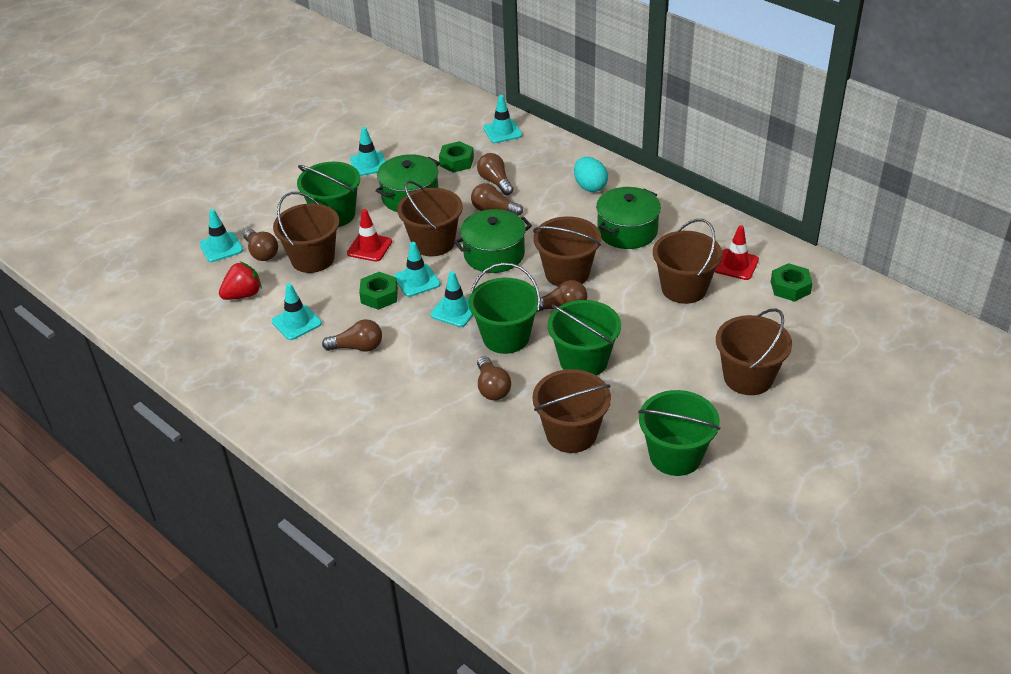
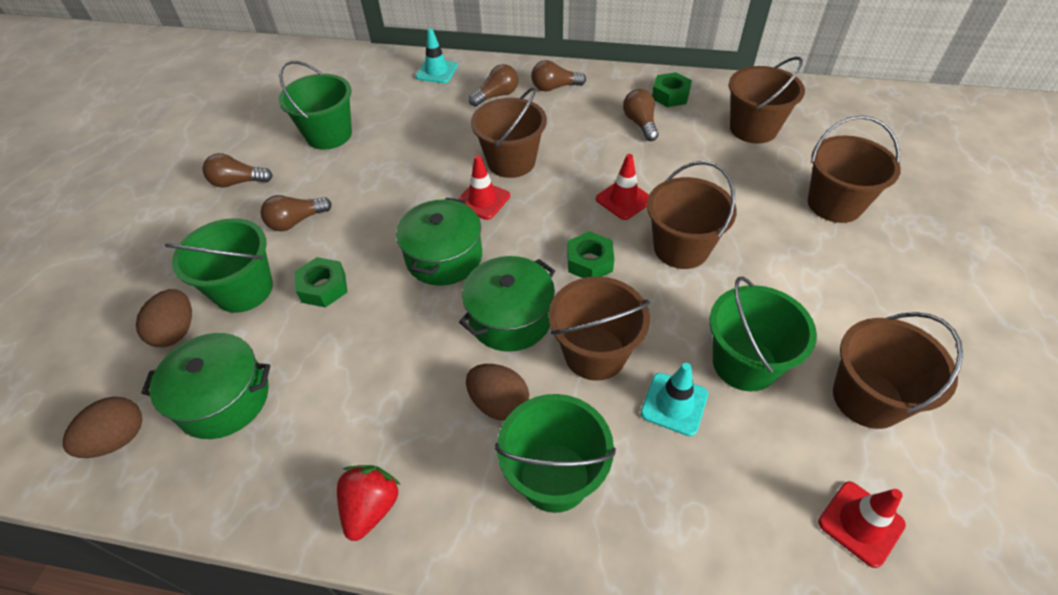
brown egg: 0 -> 3
brown light bulb: 6 -> 5
red traffic cone: 2 -> 3
turquoise egg: 1 -> 0
turquoise traffic cone: 6 -> 2

